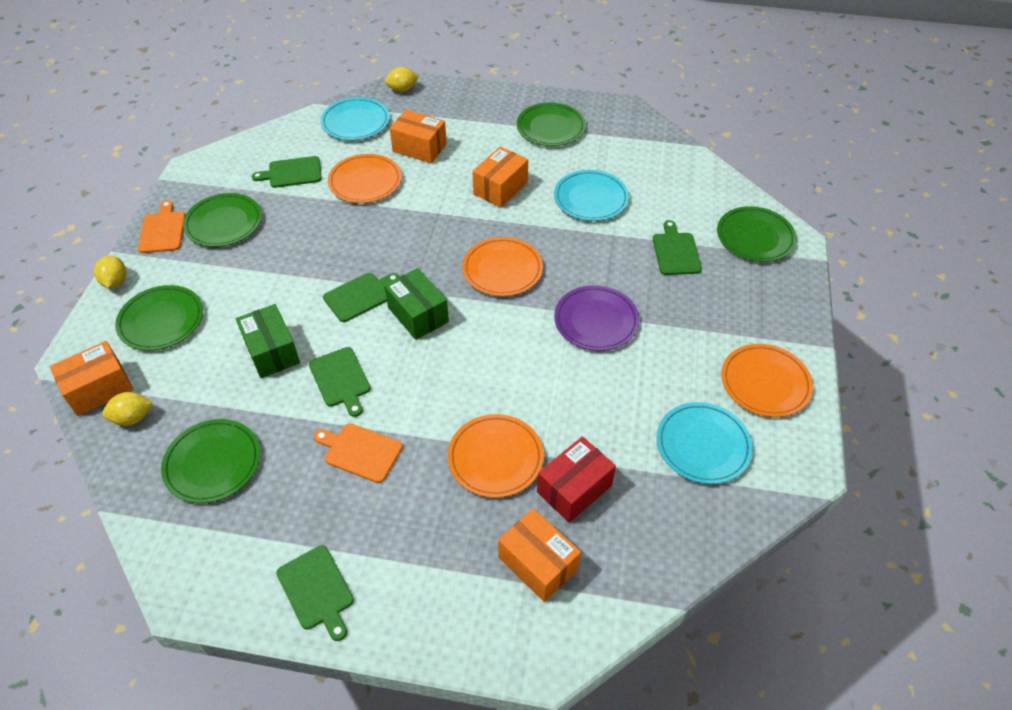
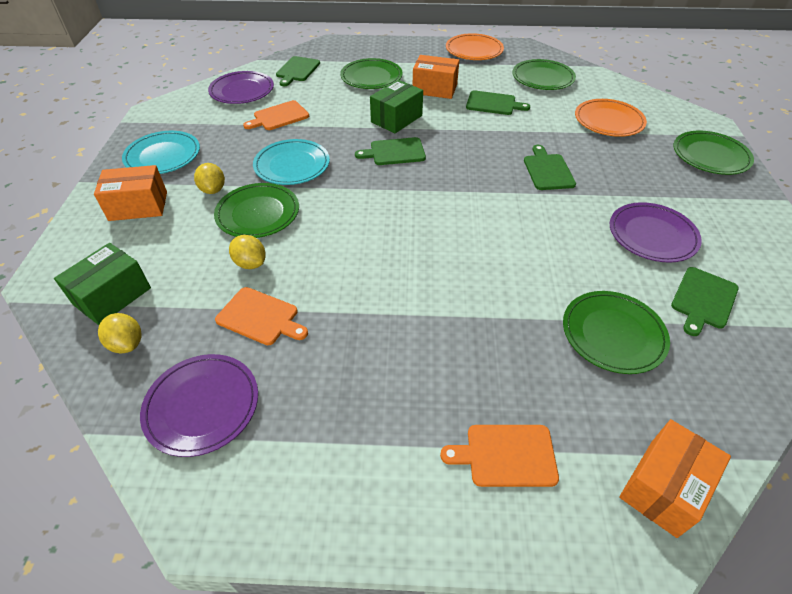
orange box: 4 -> 3
orange cutting board: 2 -> 3
orange plate: 4 -> 2
purple plate: 1 -> 3
red box: 1 -> 0
turquoise plate: 3 -> 2

